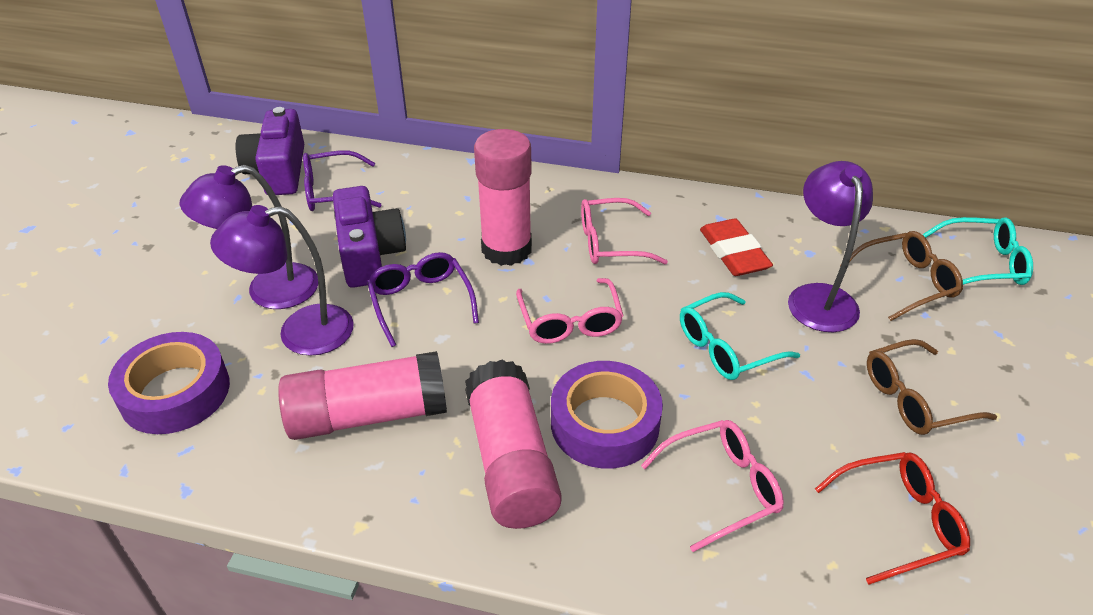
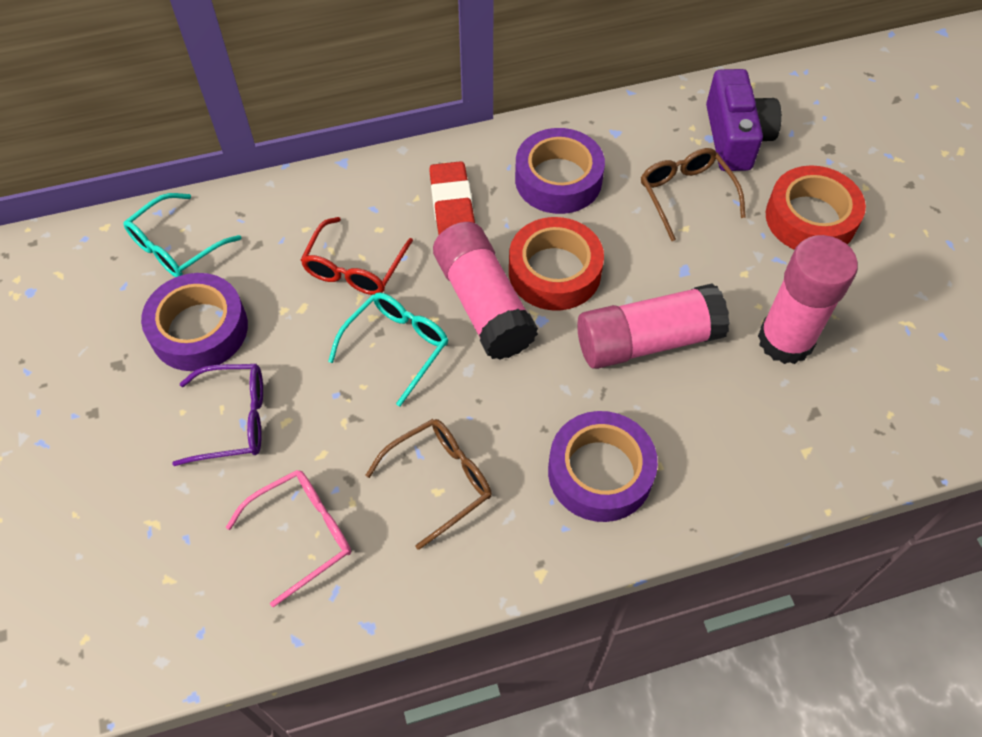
pink glasses: 3 -> 1
purple camera: 2 -> 1
purple glasses: 2 -> 1
purple lamp: 3 -> 0
purple tape: 2 -> 3
red tape: 0 -> 2

